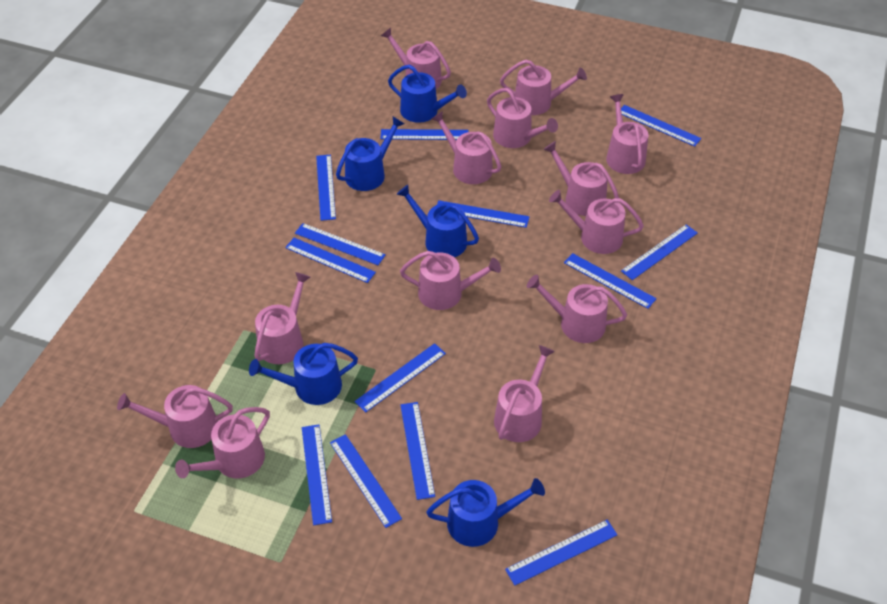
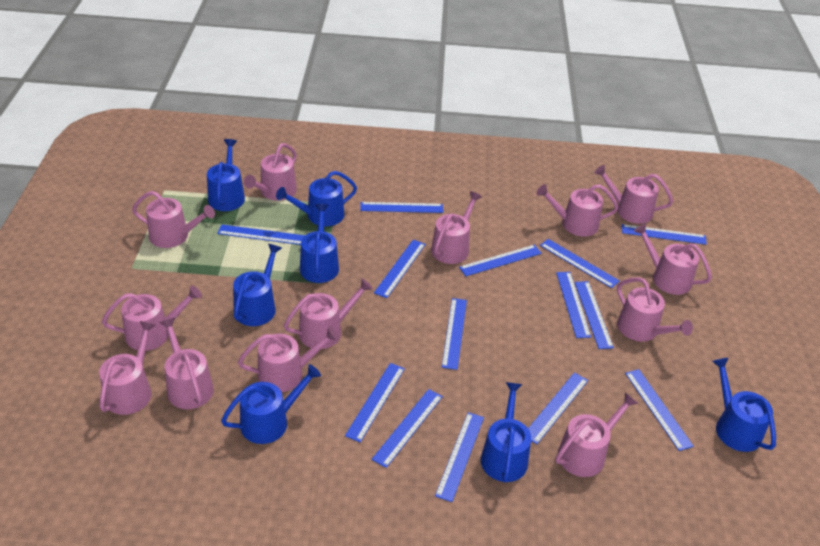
blue ruler: 13 -> 14
blue watering can: 5 -> 7

